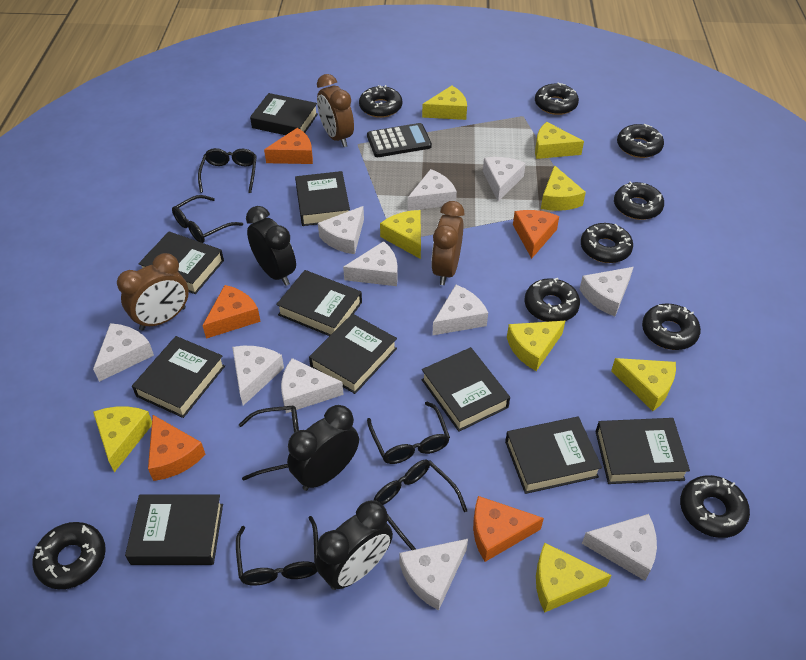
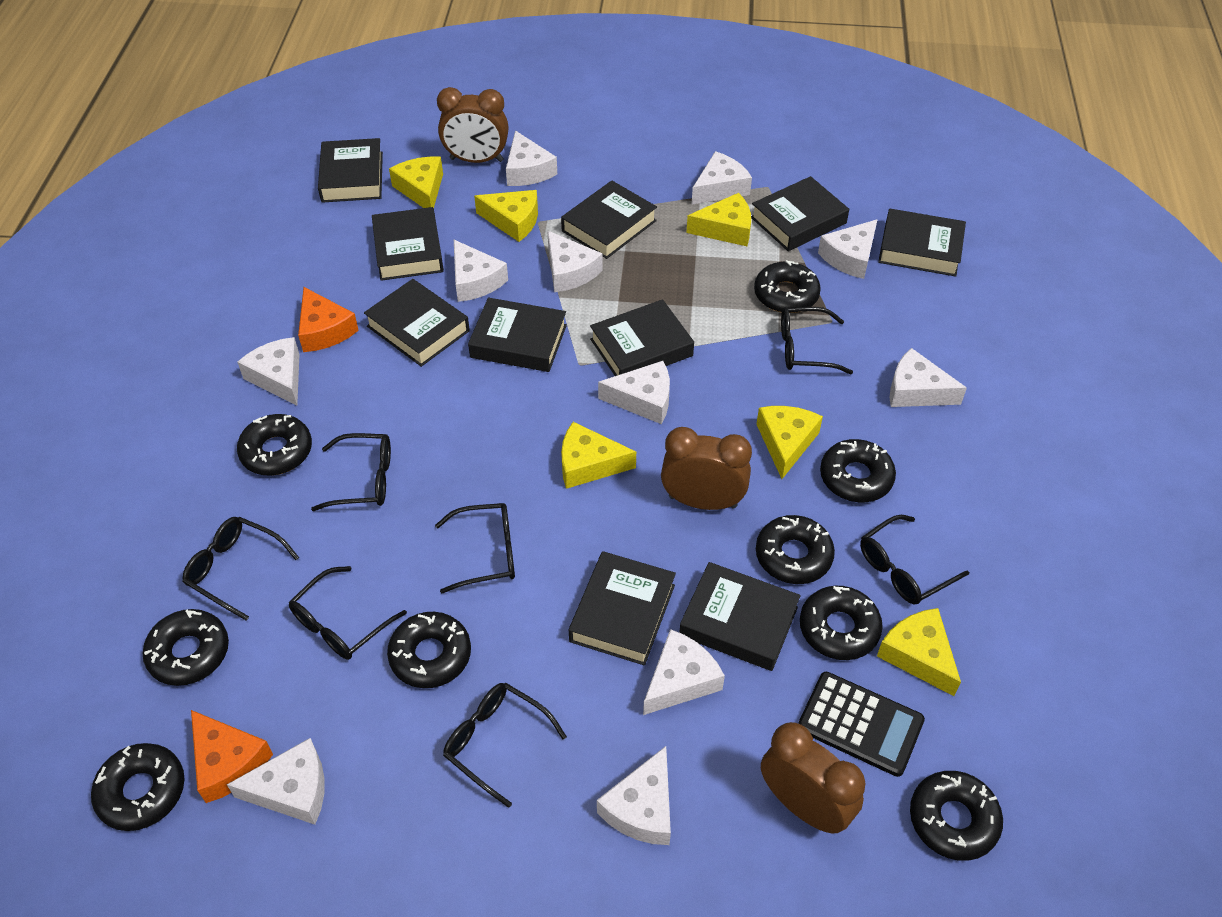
black clock: 3 -> 0
black glasses: 6 -> 7
orange cheese: 5 -> 2
yellow cheese: 8 -> 6

